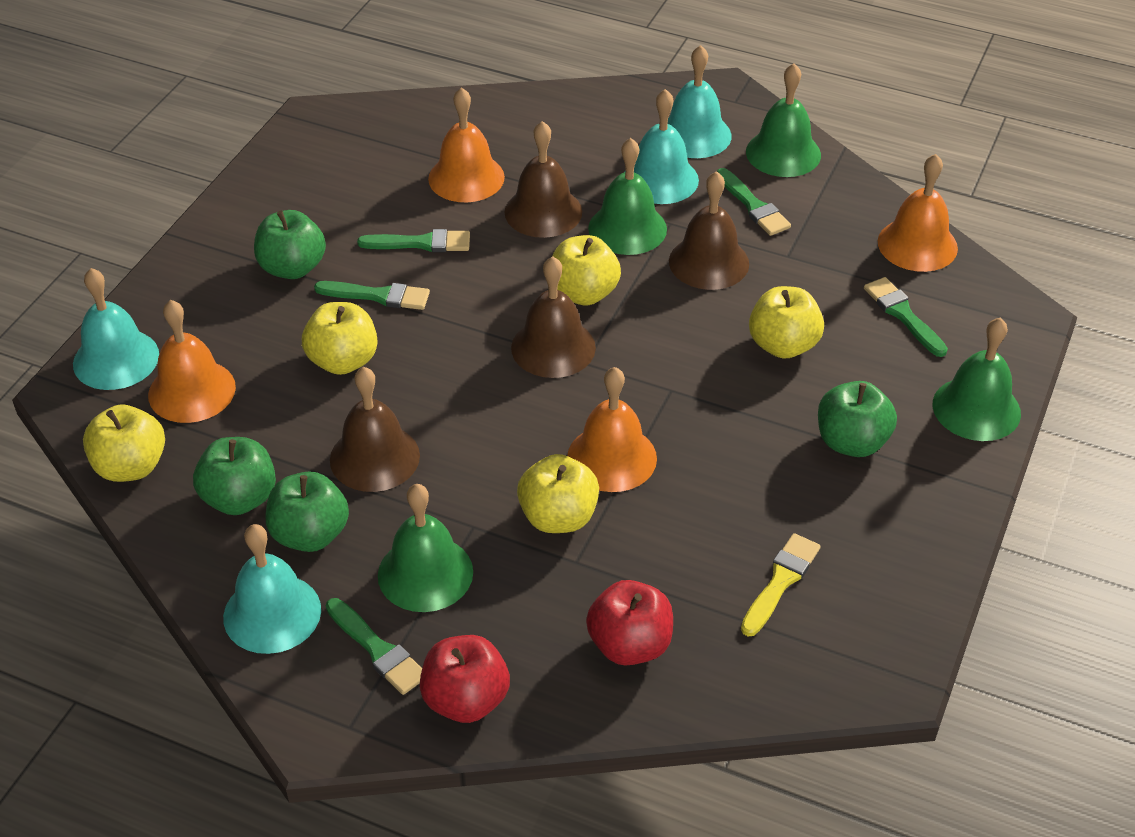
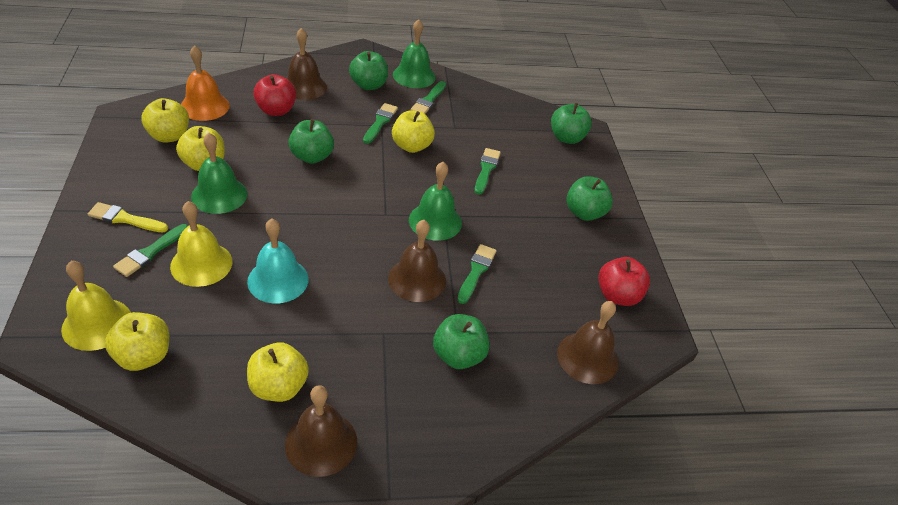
green apple: 4 -> 5
green bell: 4 -> 3
orange bell: 4 -> 1
turquoise bell: 4 -> 1
yellow bell: 0 -> 2

